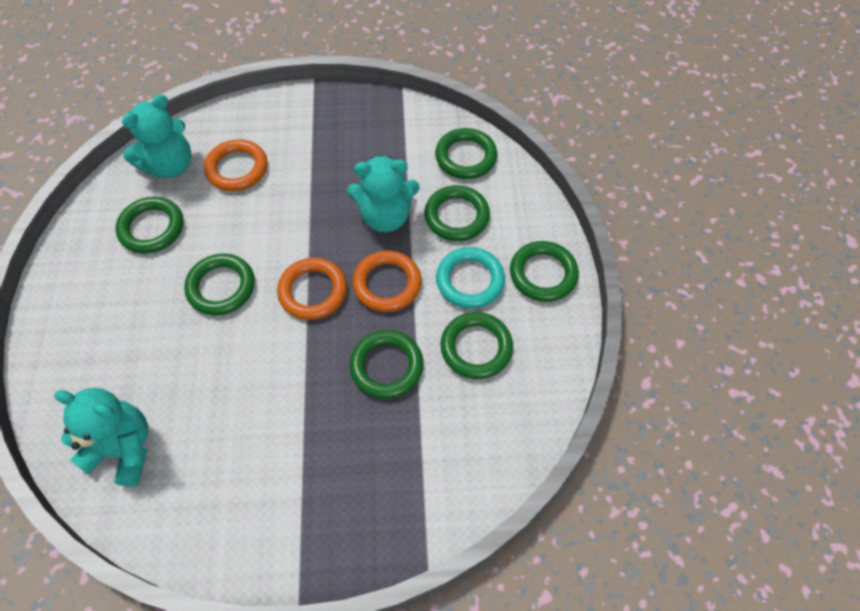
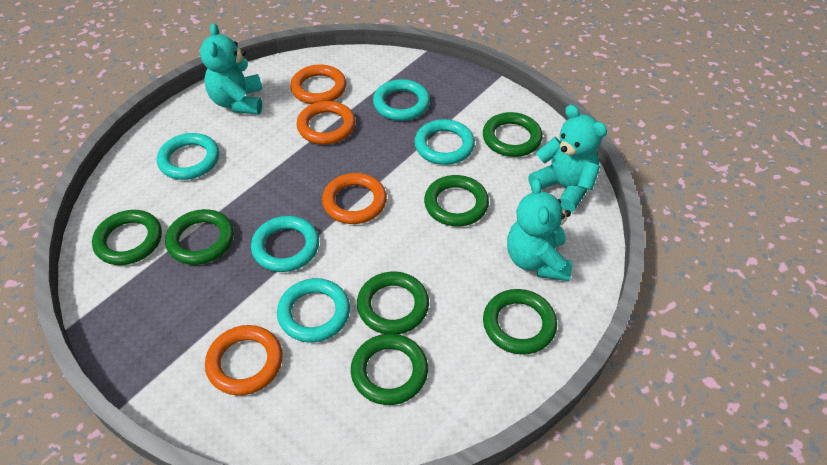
orange ring: 3 -> 4
turquoise ring: 1 -> 5

